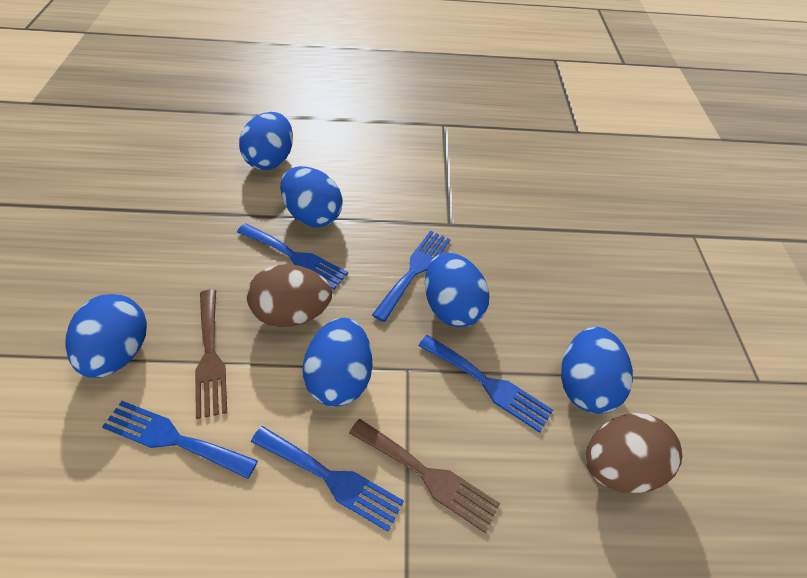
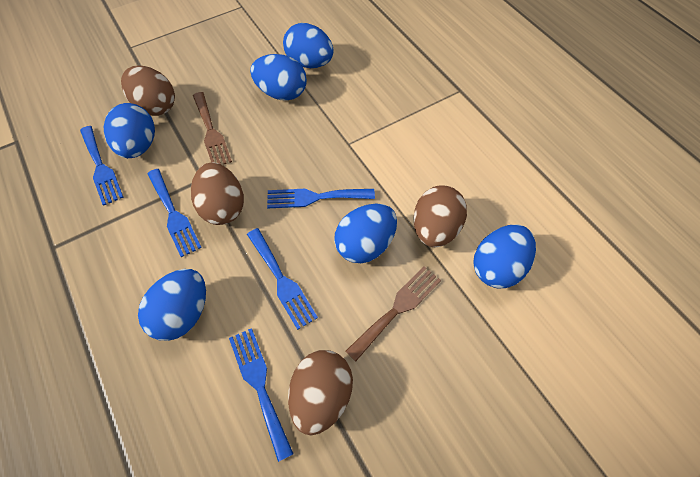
brown egg: 2 -> 4

